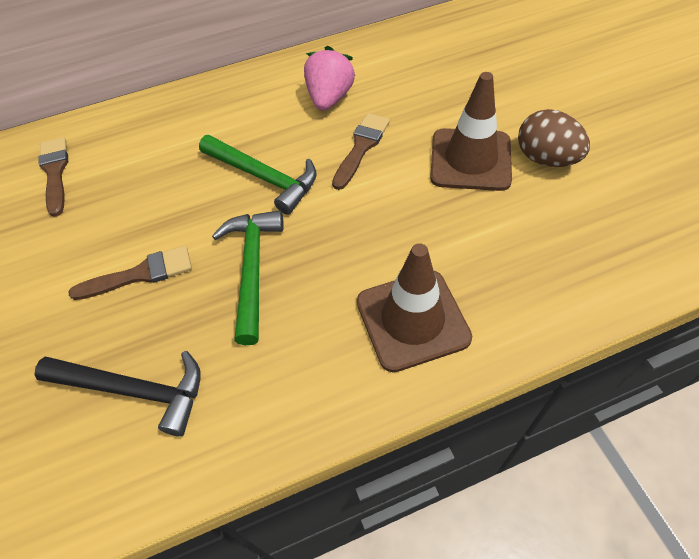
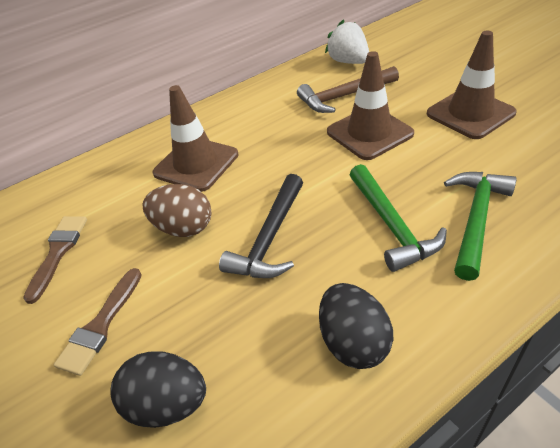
black egg: 0 -> 2
brown brush: 3 -> 2
brown hammer: 0 -> 1
brown traffic cone: 2 -> 3
pink strawberry: 1 -> 0
white strawberry: 0 -> 1

